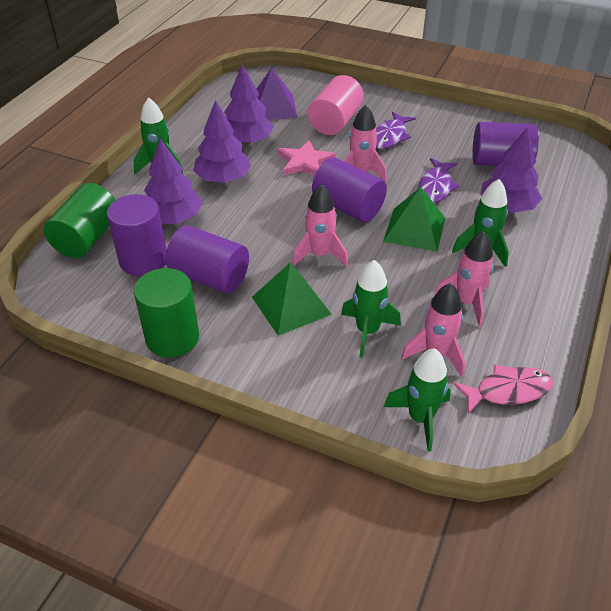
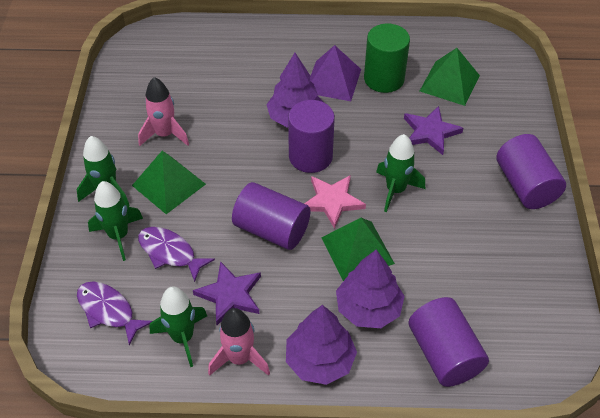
green cylinder: 2 -> 1
green pyramid: 2 -> 3
pink cylinder: 1 -> 0
pink fish: 1 -> 0
pink rocket: 4 -> 2
purple star: 0 -> 2
purple tree: 4 -> 3

